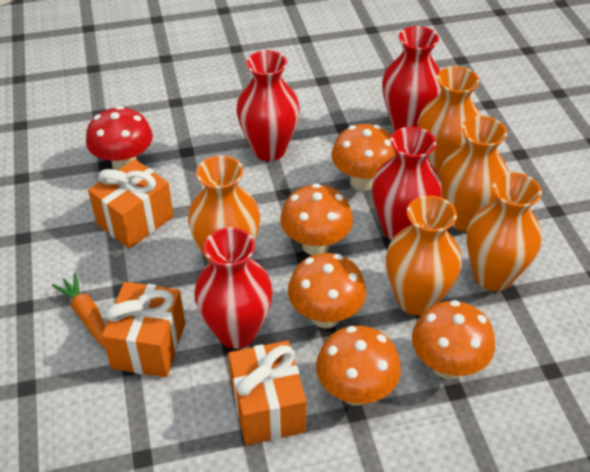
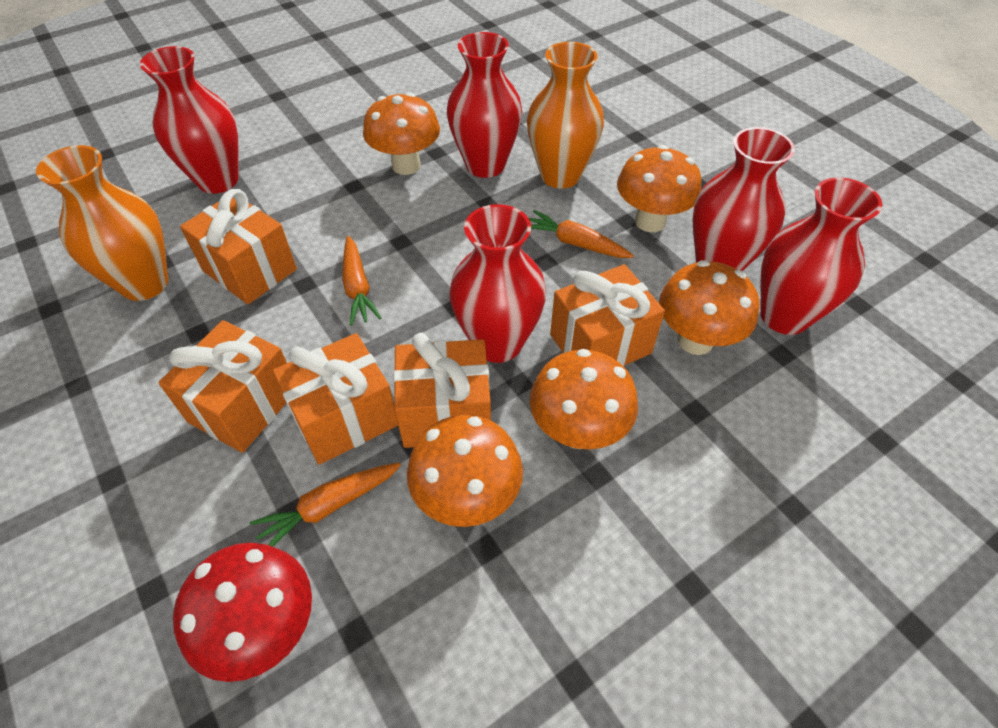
orange carrot: 1 -> 3
orange gift: 3 -> 5
orange vase: 5 -> 2
red vase: 4 -> 5

